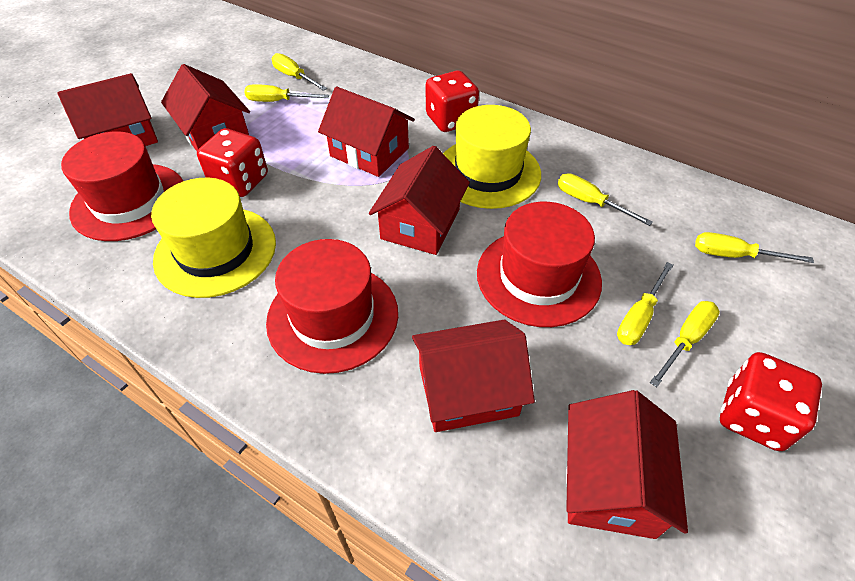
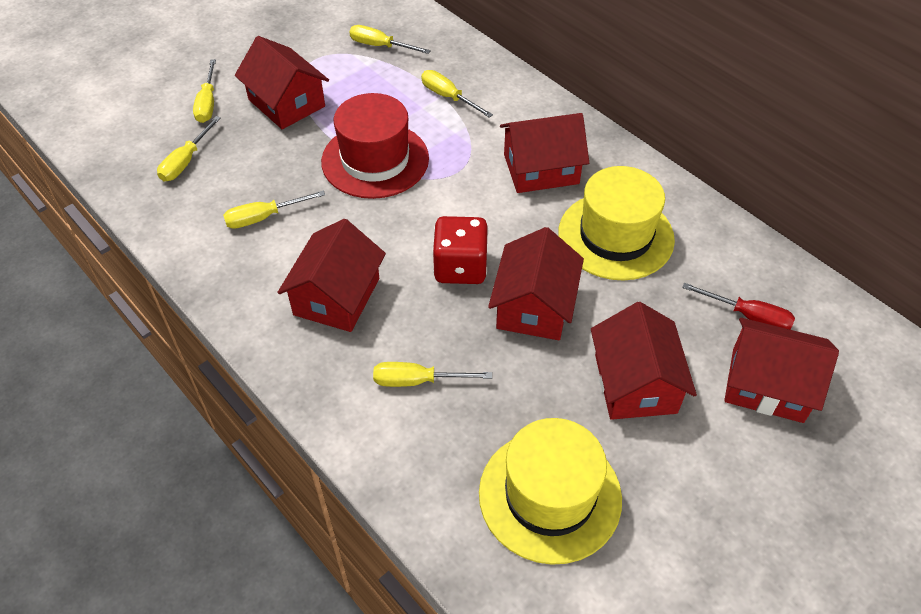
red dice: 3 -> 1
red hat: 3 -> 1
red screwdriver: 0 -> 1

